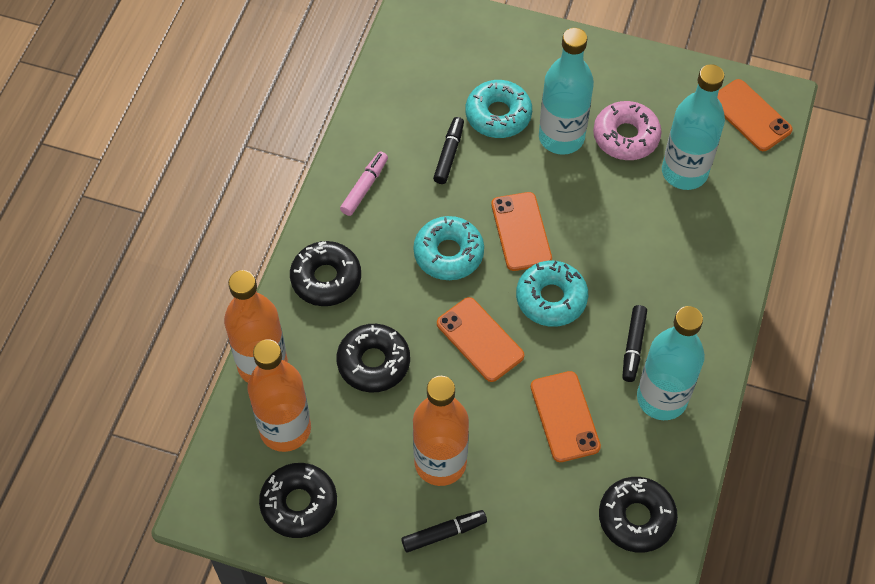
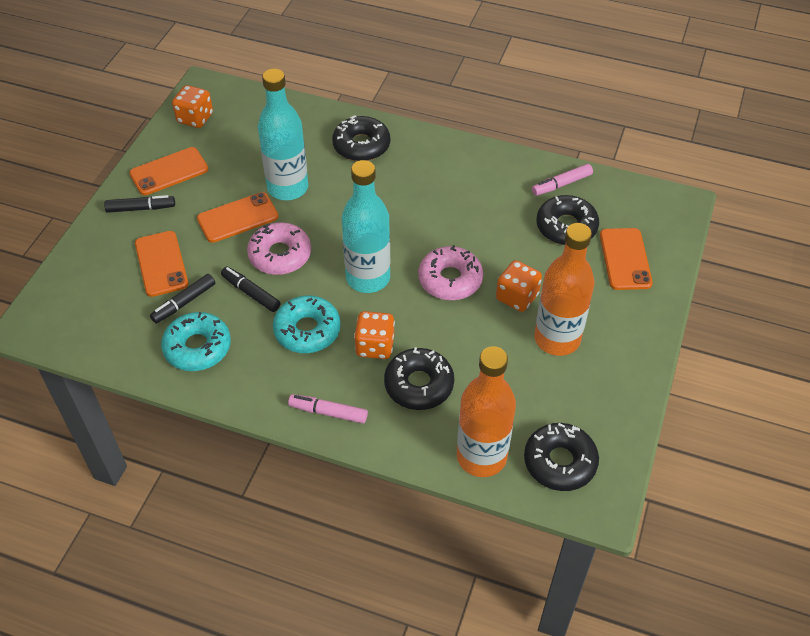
orange bottle: 3 -> 2
orange dice: 0 -> 3
pink donut: 1 -> 2
pink marker: 1 -> 2
turquoise bottle: 3 -> 2
turquoise donut: 3 -> 2

